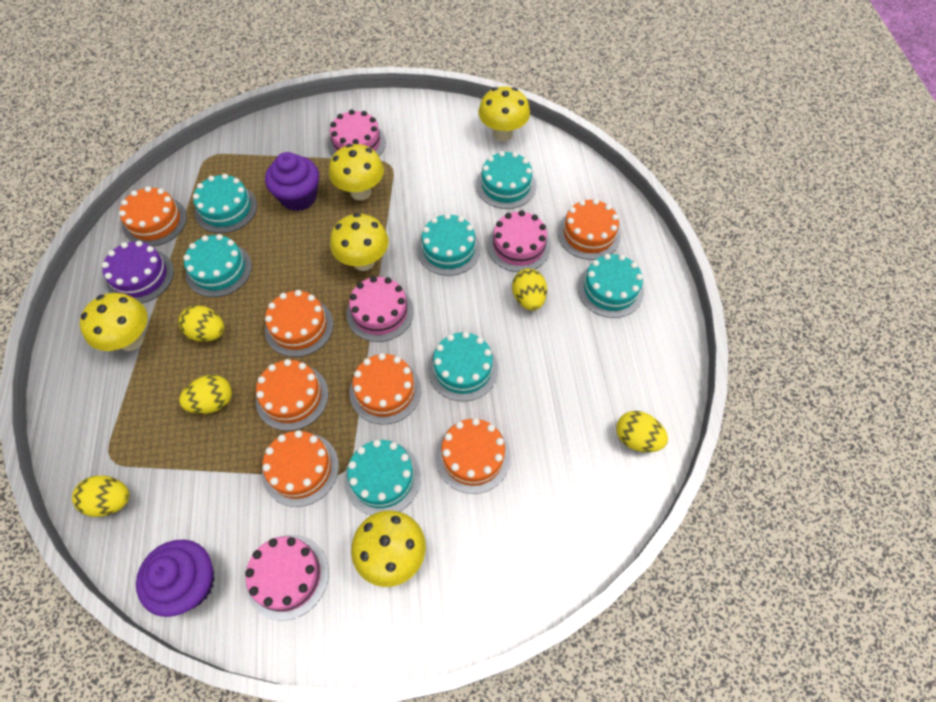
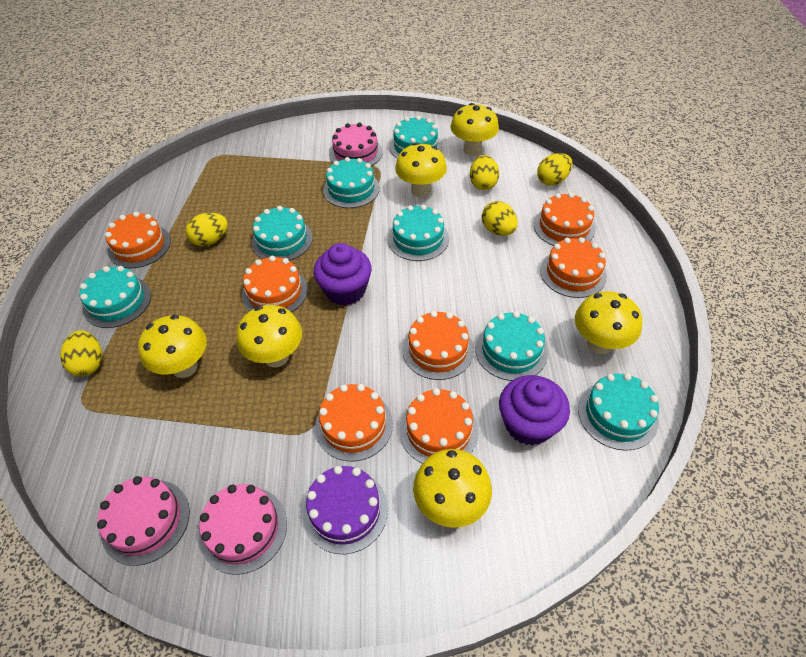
pink cake: 4 -> 3
yellow mushroom: 5 -> 6

